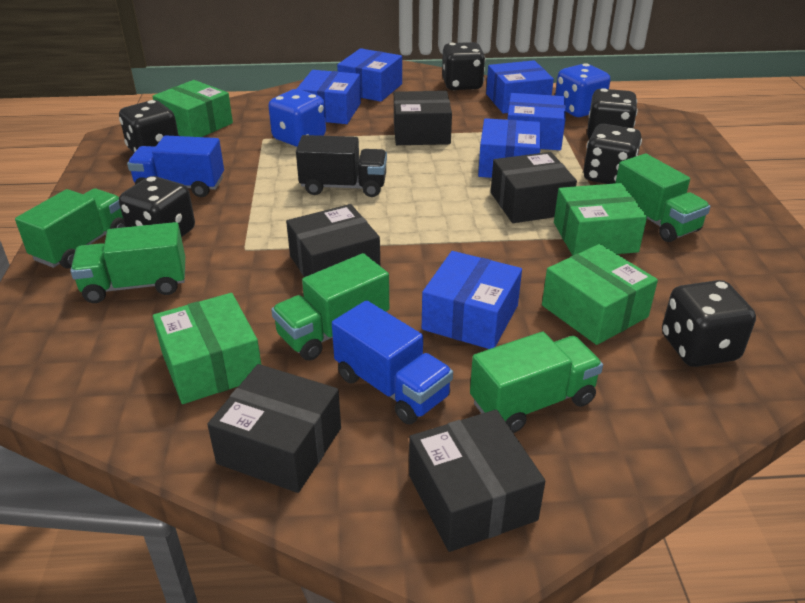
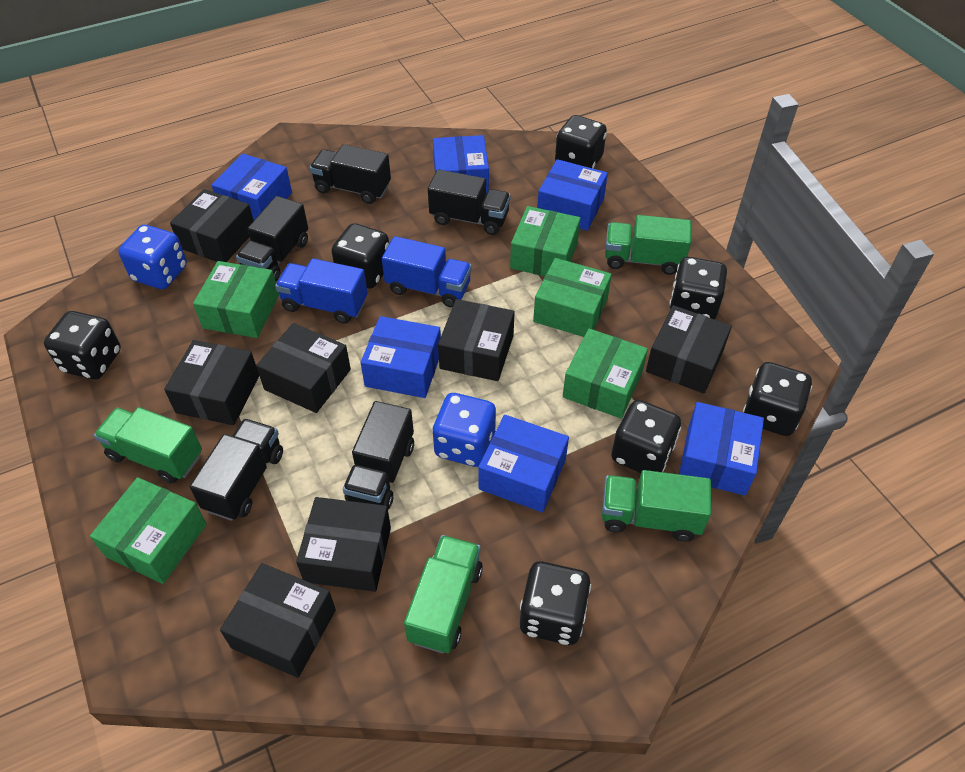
black box: 5 -> 7
black dice: 6 -> 7
black truck: 1 -> 5
green box: 4 -> 5
green truck: 5 -> 4

